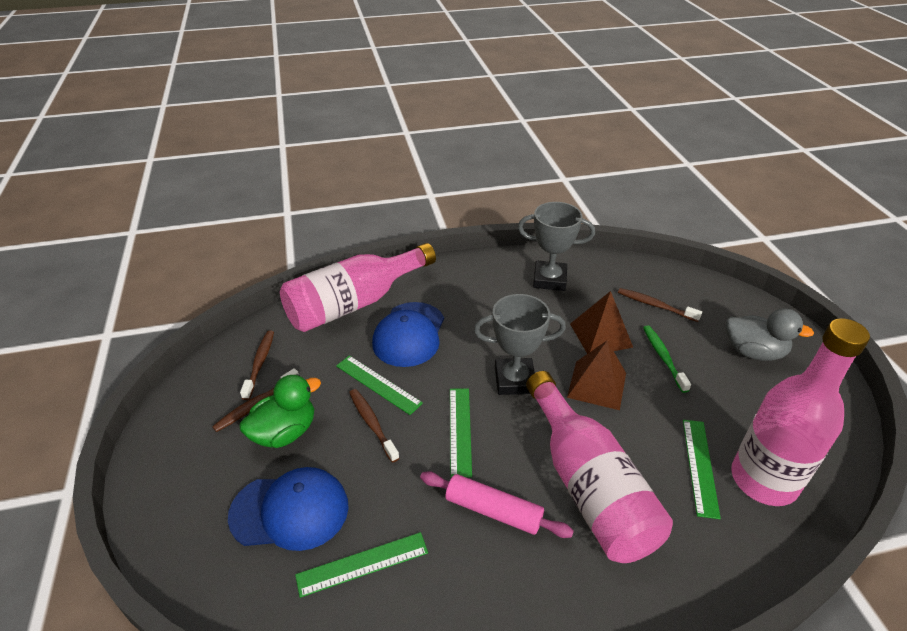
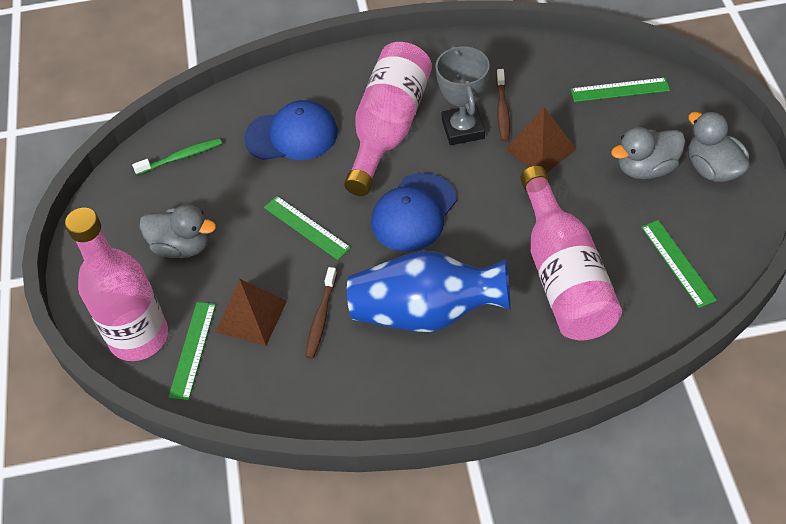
blue vase: 0 -> 1
brown toothbrush: 4 -> 2
green duck: 1 -> 0
grey duck: 1 -> 3
grey trophy: 2 -> 1
pink rolling pin: 1 -> 0

